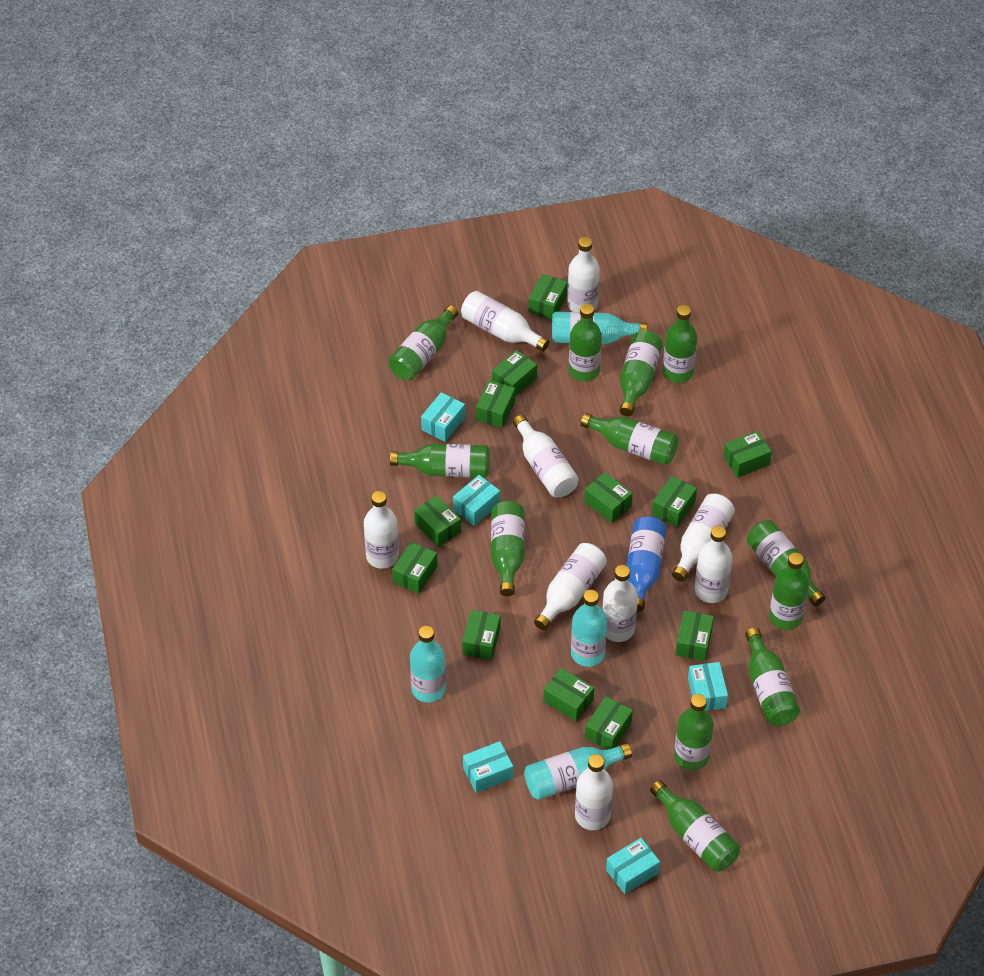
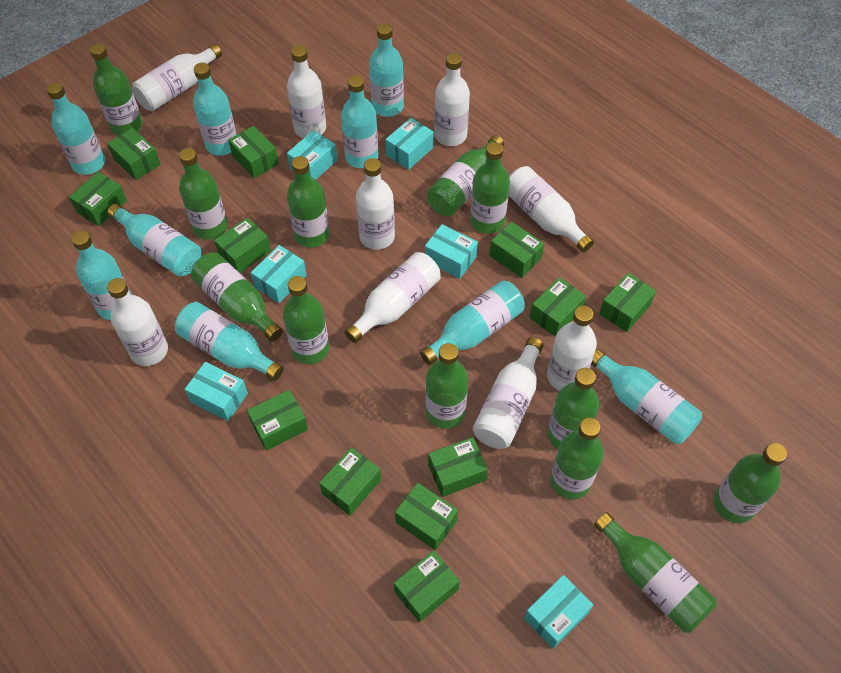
blue bottle: 1 -> 0
turquoise bottle: 4 -> 9
turquoise box: 5 -> 6

